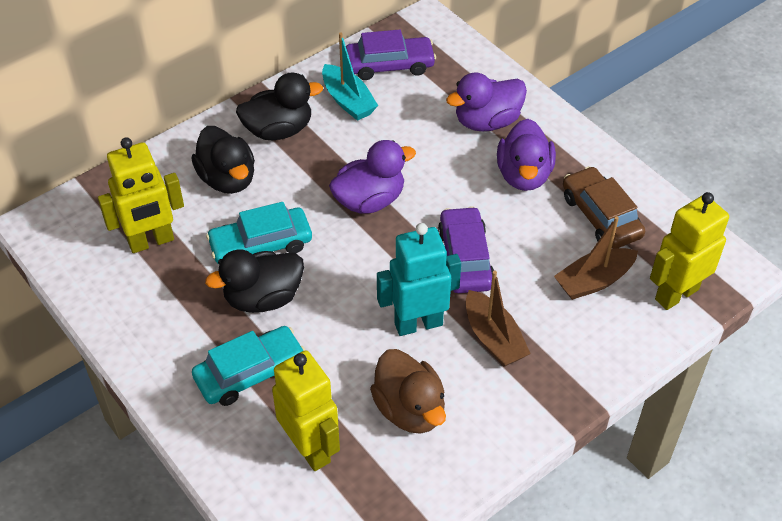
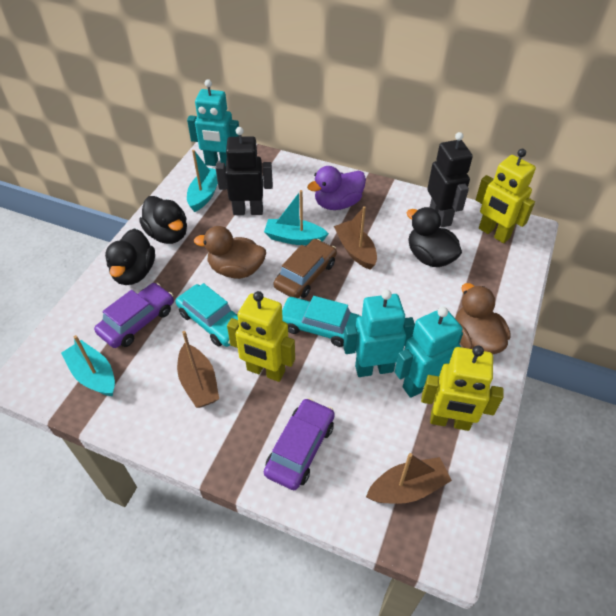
black robot: 0 -> 2
brown boat: 2 -> 3
brown duck: 1 -> 2
purple duck: 3 -> 1
turquoise boat: 1 -> 3
turquoise robot: 1 -> 3

